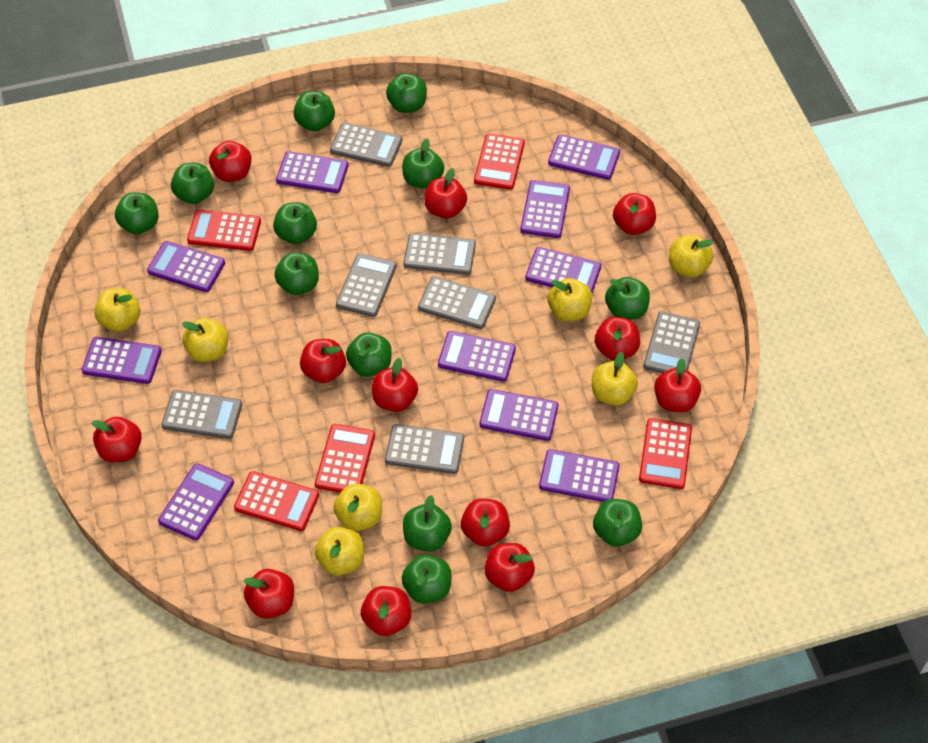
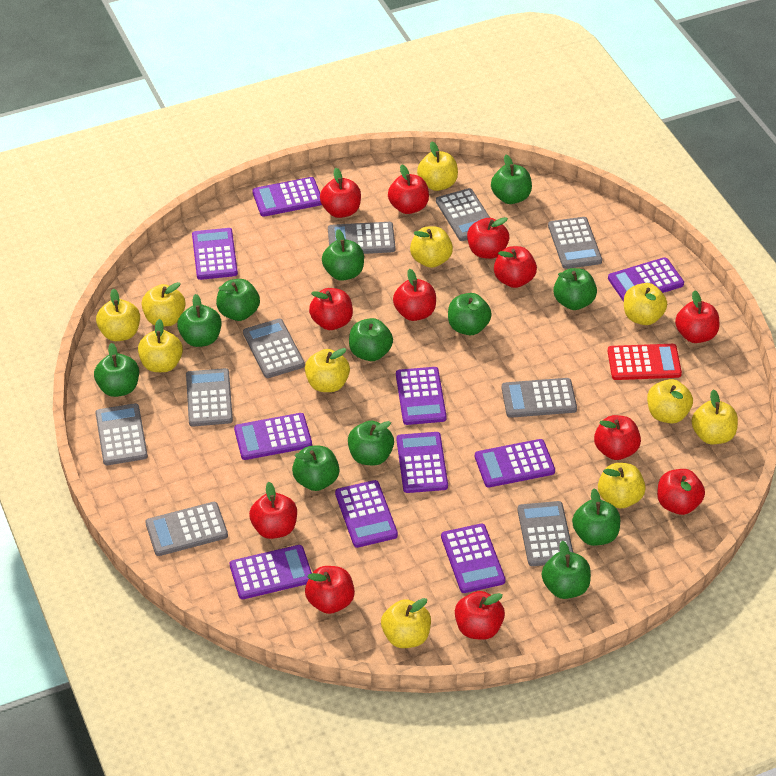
grey calculator: 7 -> 9
red calculator: 5 -> 1
yellow apple: 7 -> 11

